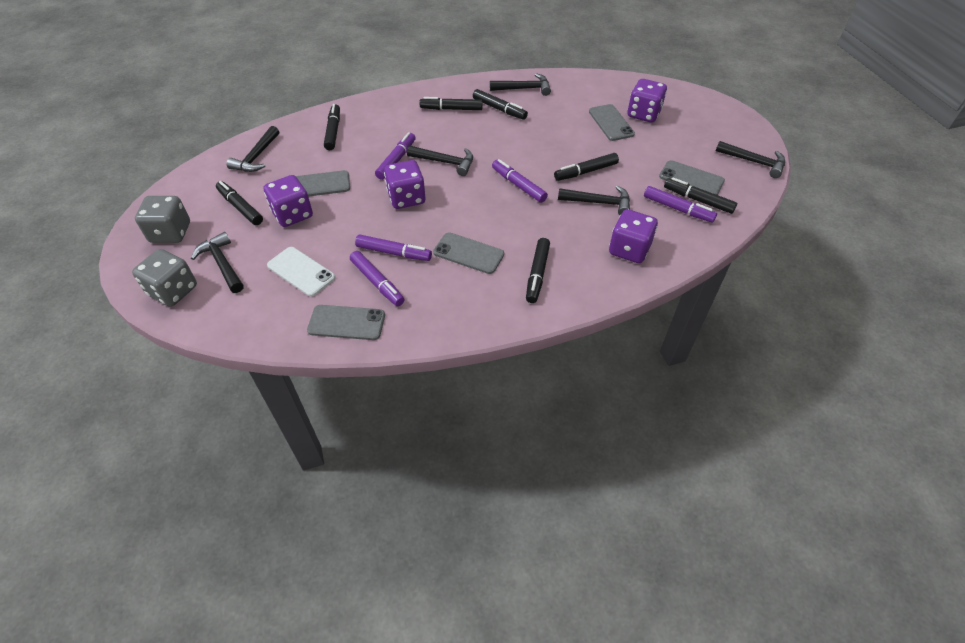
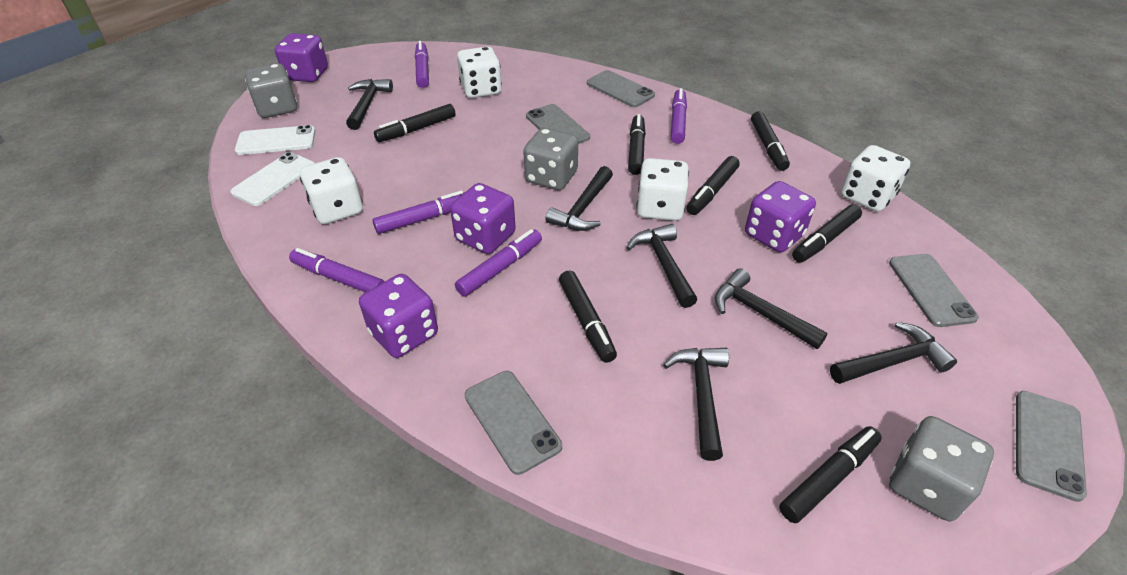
grey dice: 2 -> 3
white dice: 0 -> 4
white phone: 1 -> 2

